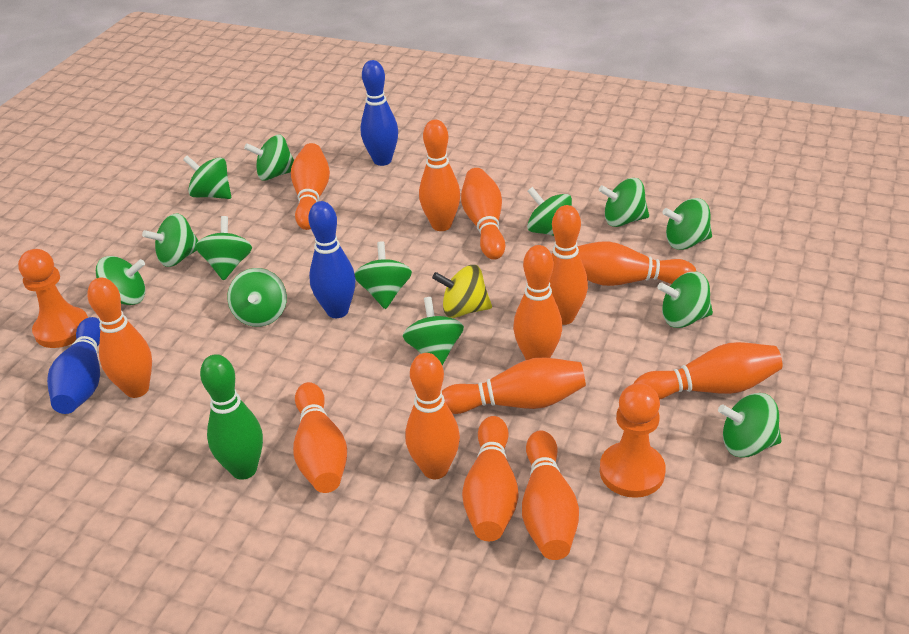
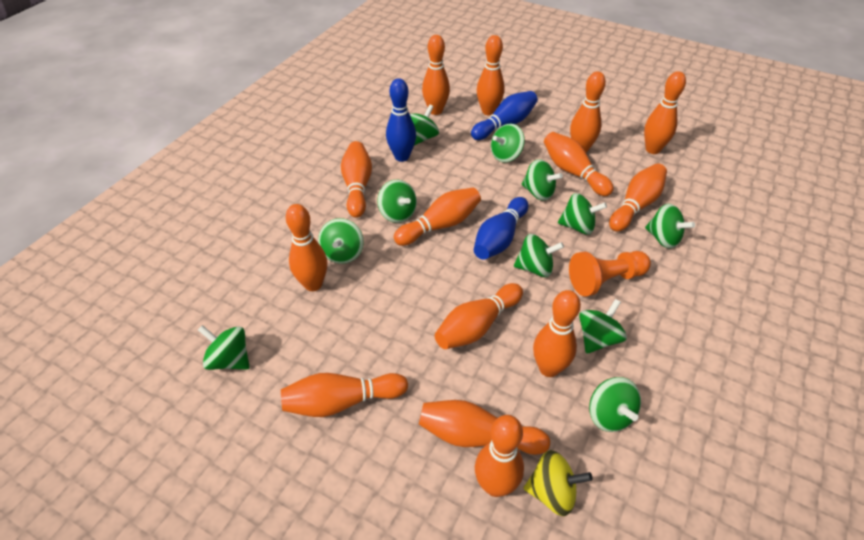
green bowling pin: 1 -> 0
green spinning top: 13 -> 11
orange bowling pin: 13 -> 14
orange pawn: 2 -> 1

